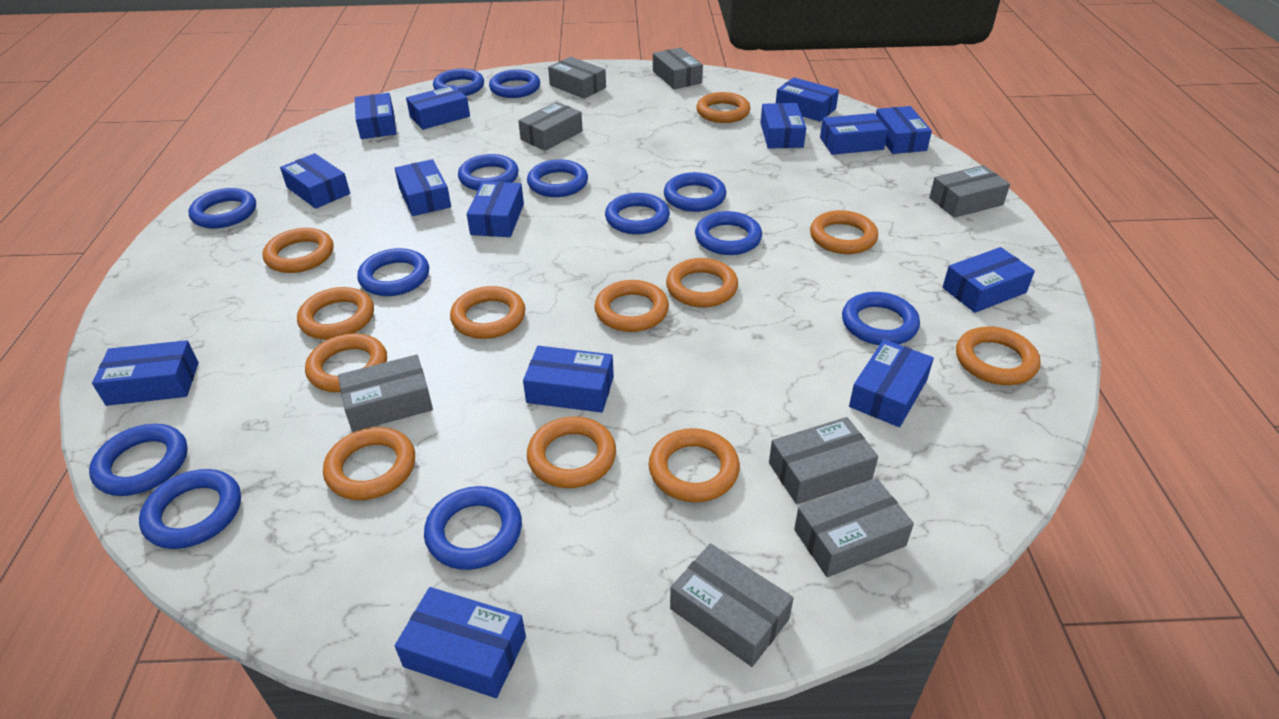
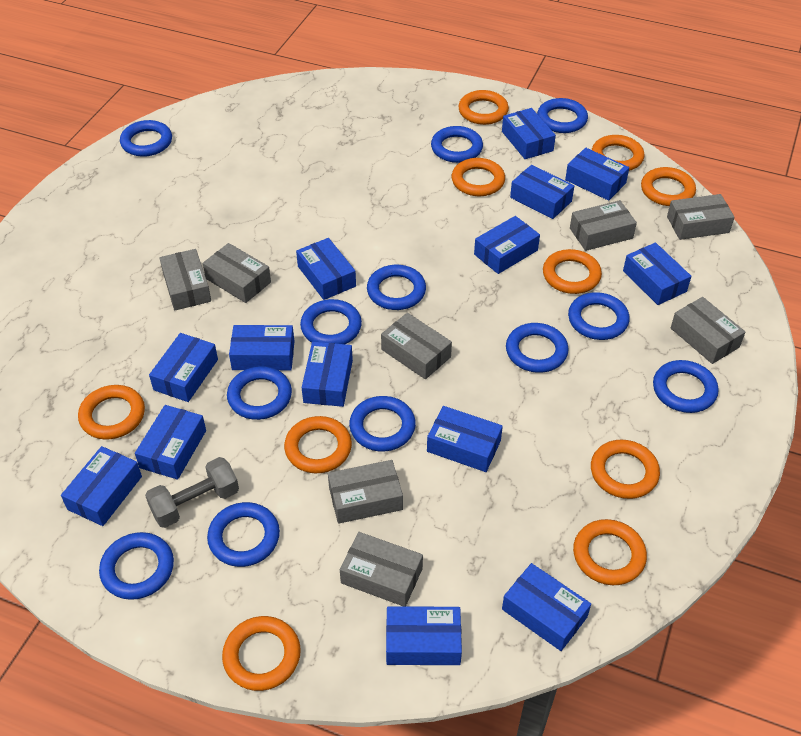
blue ring: 13 -> 12
grey dumbbell: 0 -> 1
orange ring: 12 -> 10

